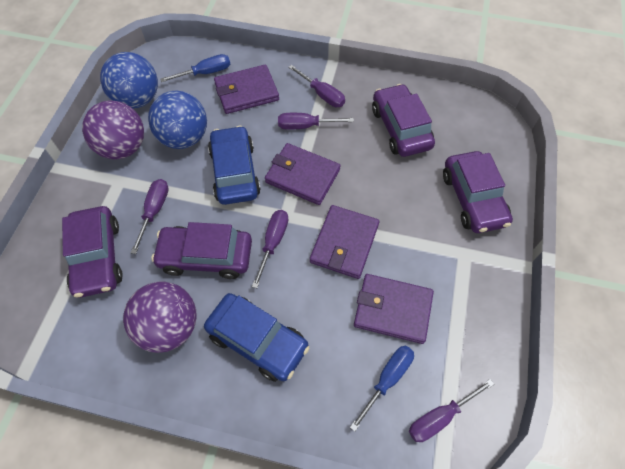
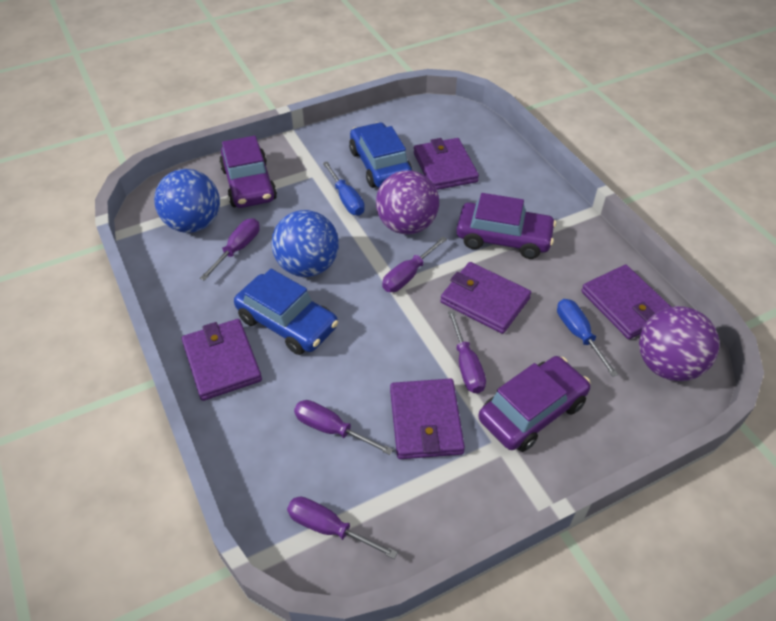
purple car: 4 -> 3
purple wallet: 4 -> 5

